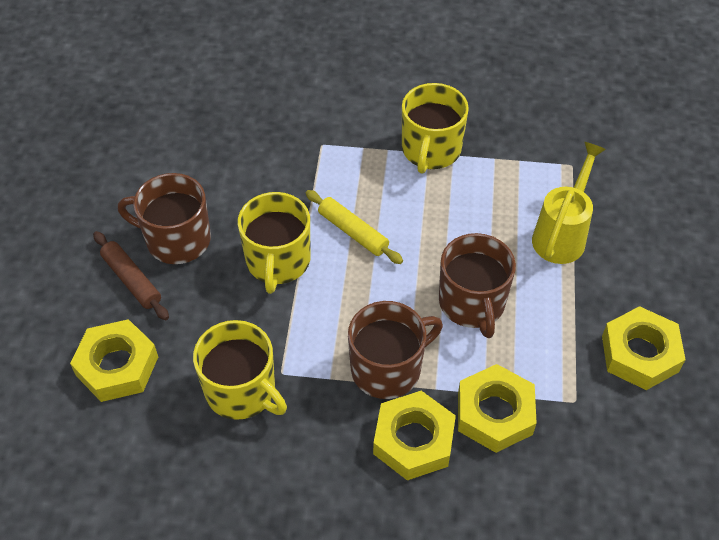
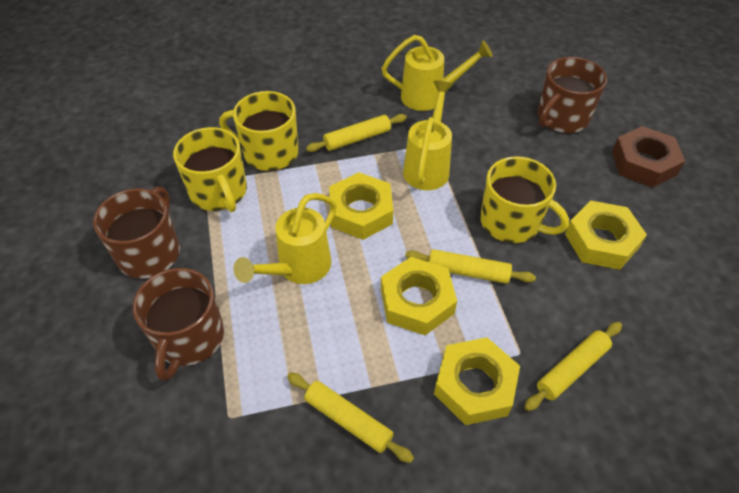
brown nut: 0 -> 1
brown rolling pin: 1 -> 0
yellow rolling pin: 1 -> 4
yellow watering can: 1 -> 3

